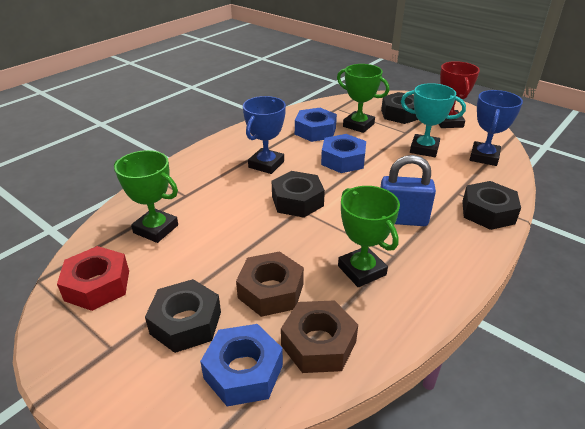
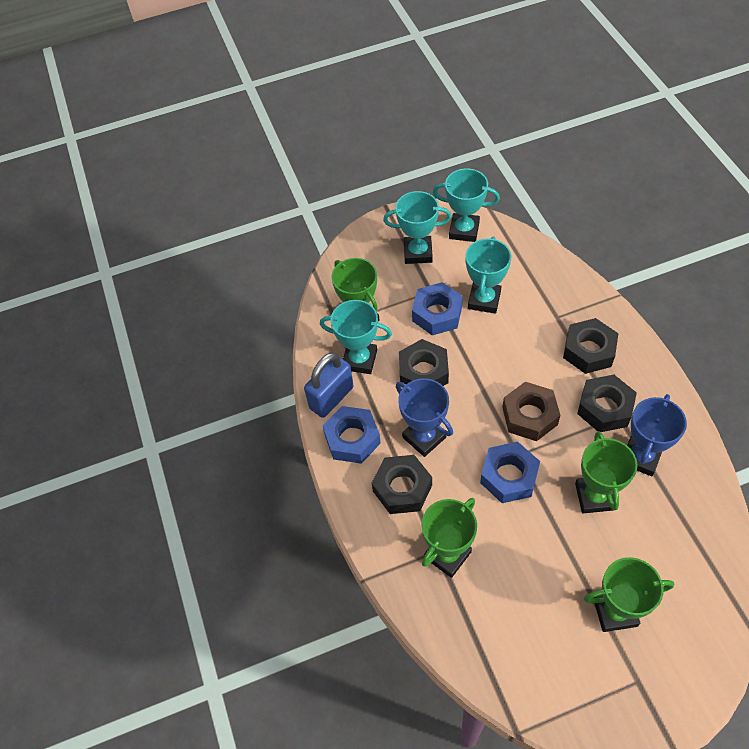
brown nut: 2 -> 1
green trophy: 3 -> 4
red nut: 1 -> 0
red trophy: 1 -> 0
turquoise trophy: 1 -> 4

